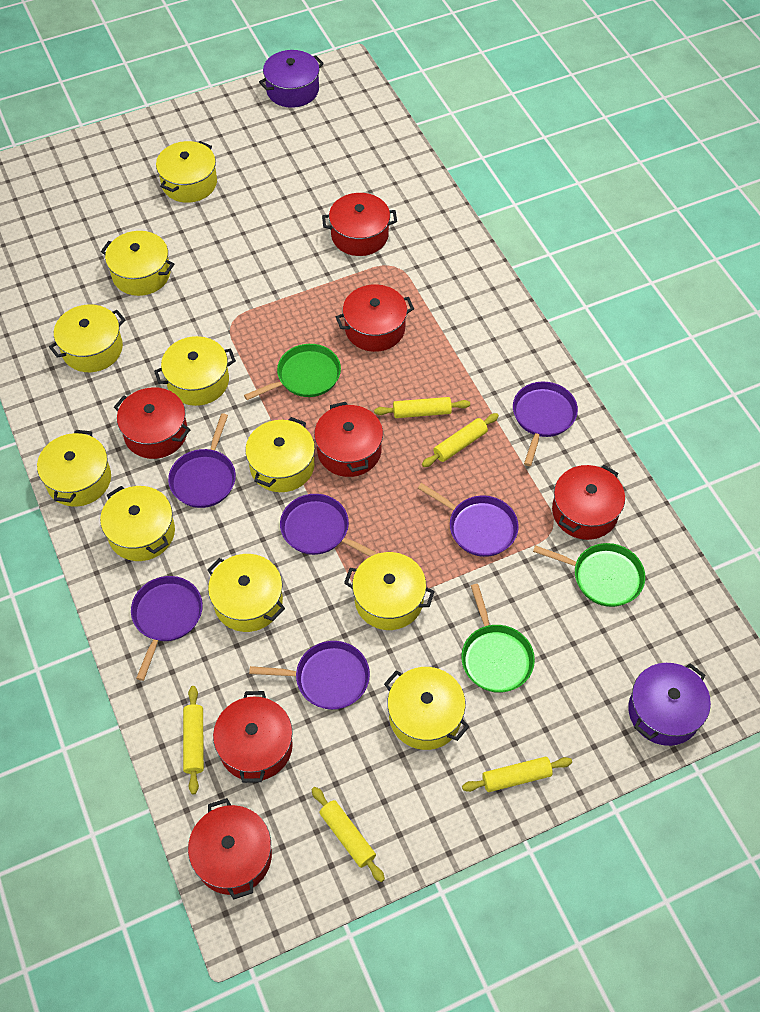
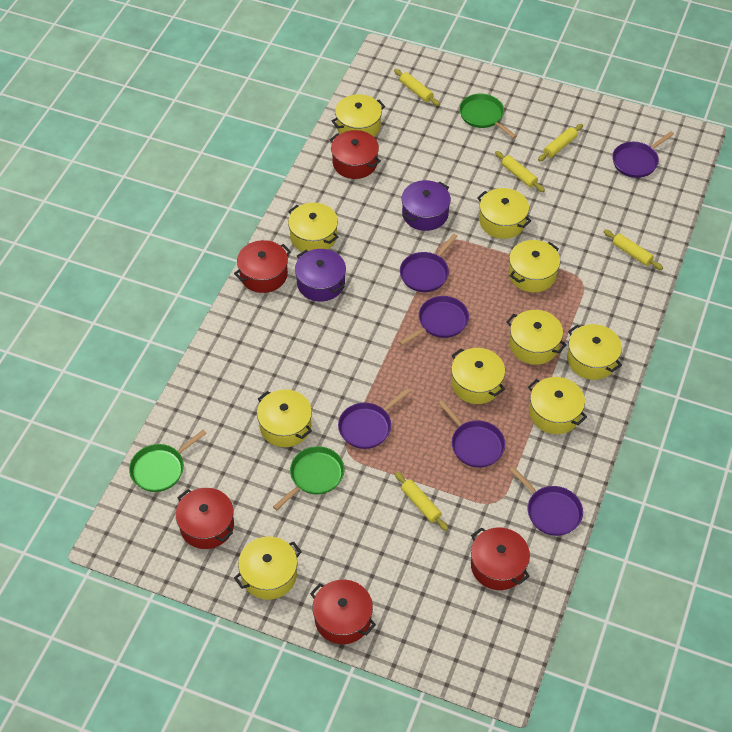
red pot: 7 -> 5

